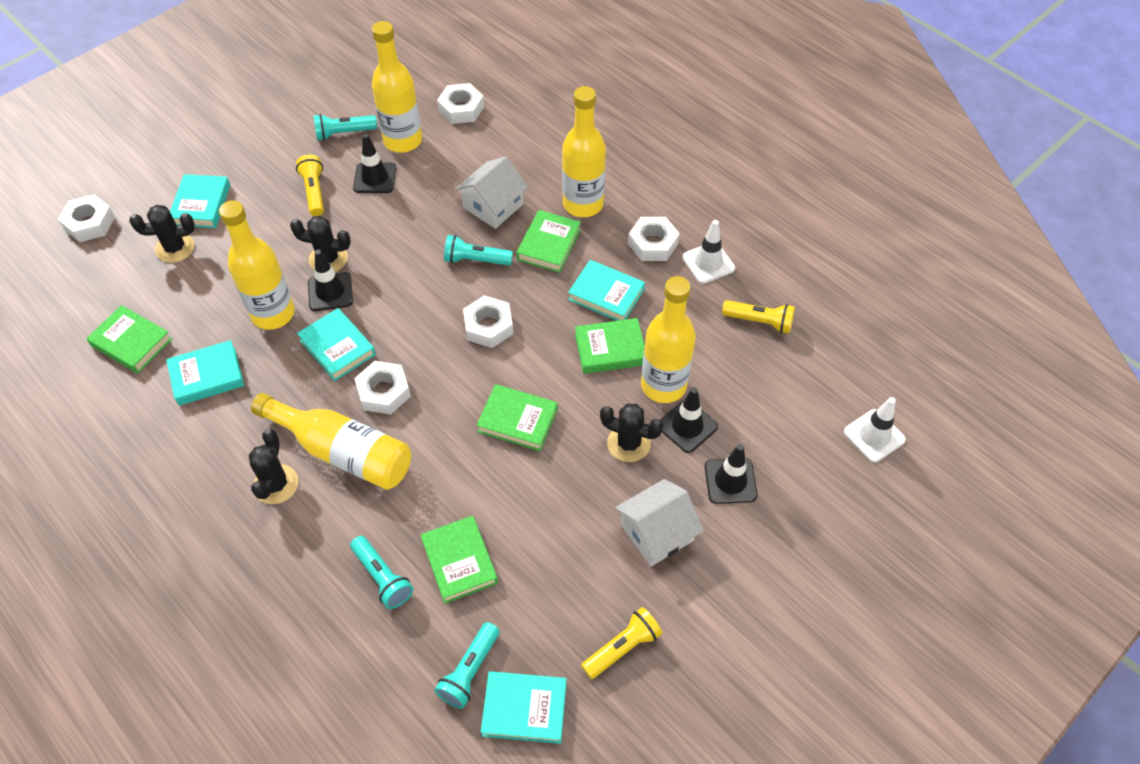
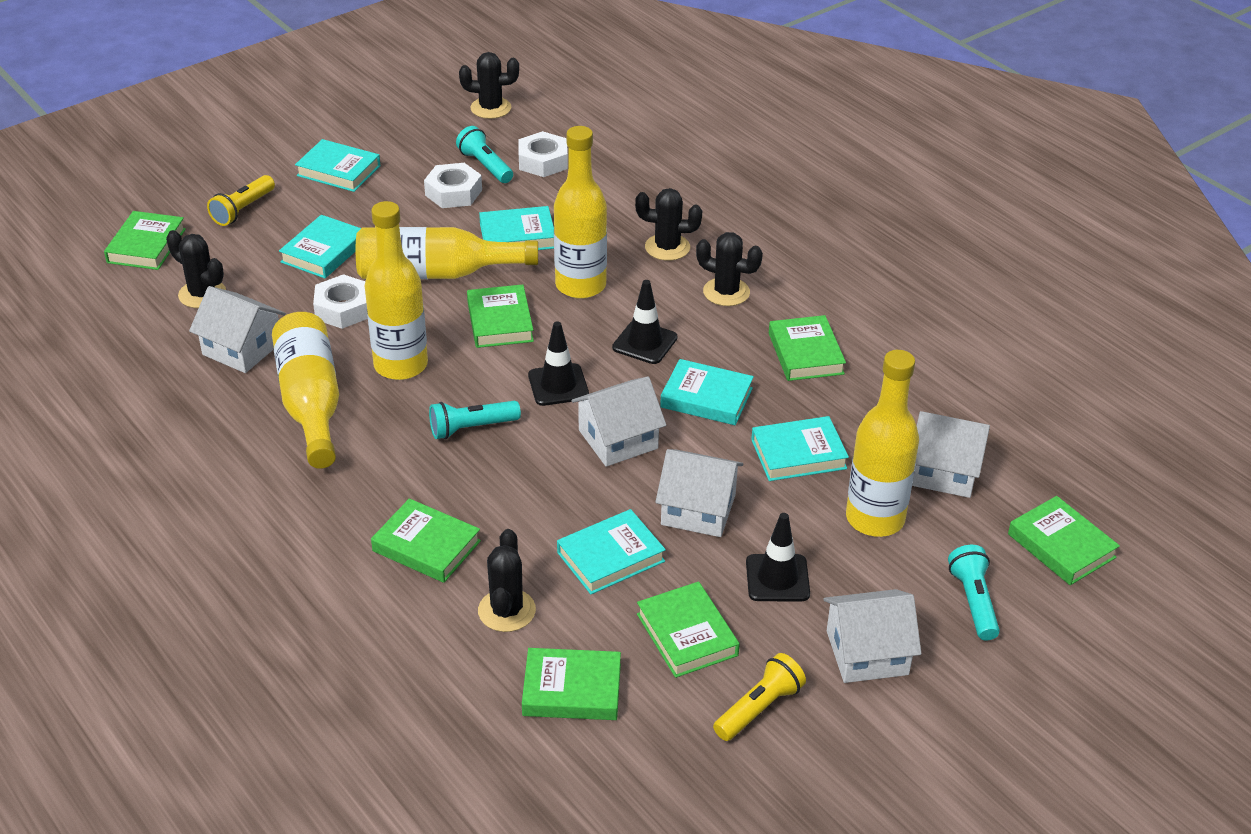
black cactus: 4 -> 5
black traffic cone: 4 -> 3
green book: 5 -> 7
turquoise book: 5 -> 6
turquoise flashlight: 4 -> 3
white house: 2 -> 5
white nut: 5 -> 3
white traffic cone: 2 -> 0
yellow flashlight: 3 -> 2

